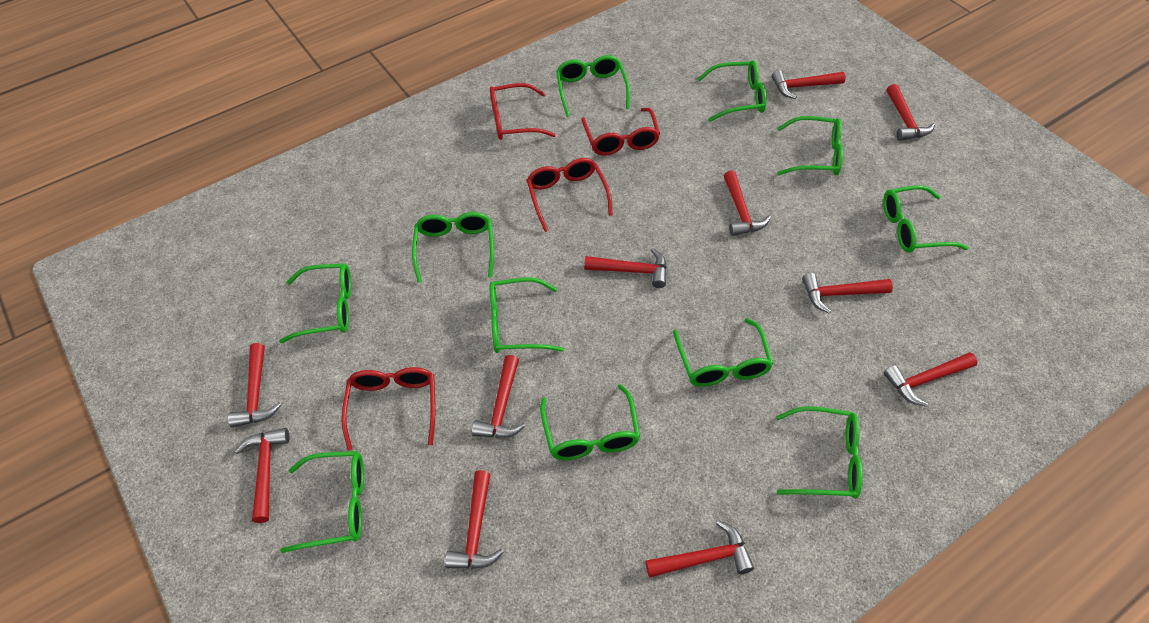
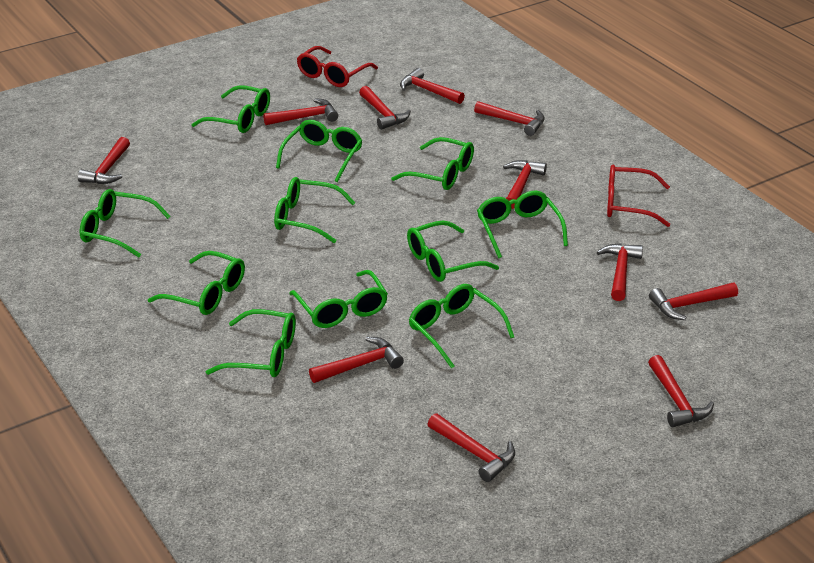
red glasses: 4 -> 2

